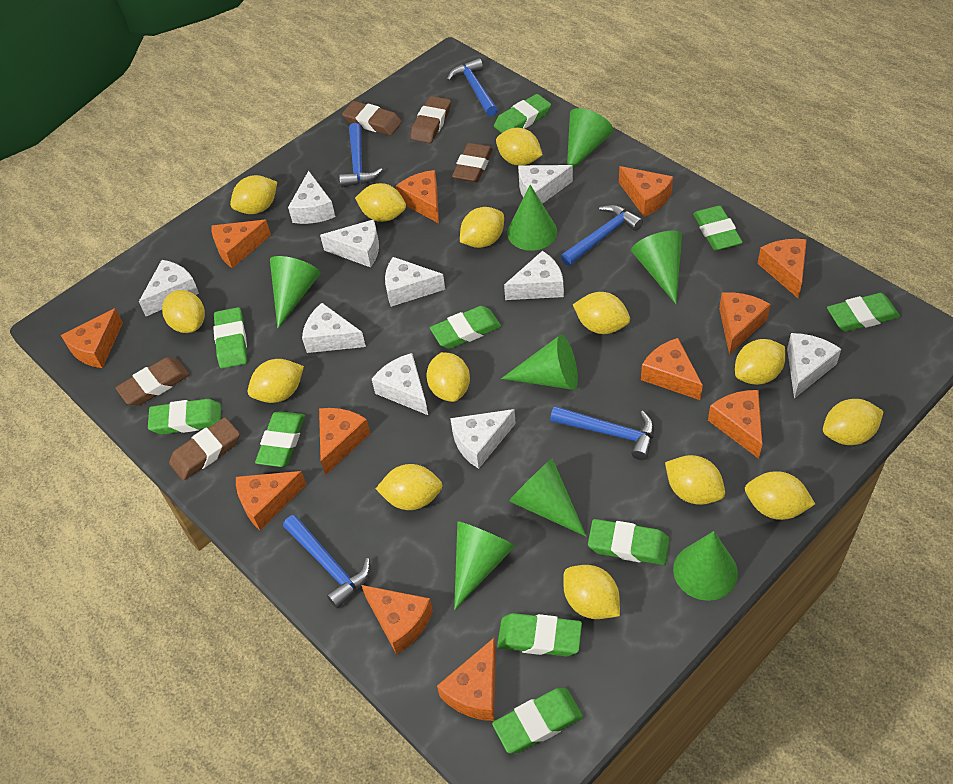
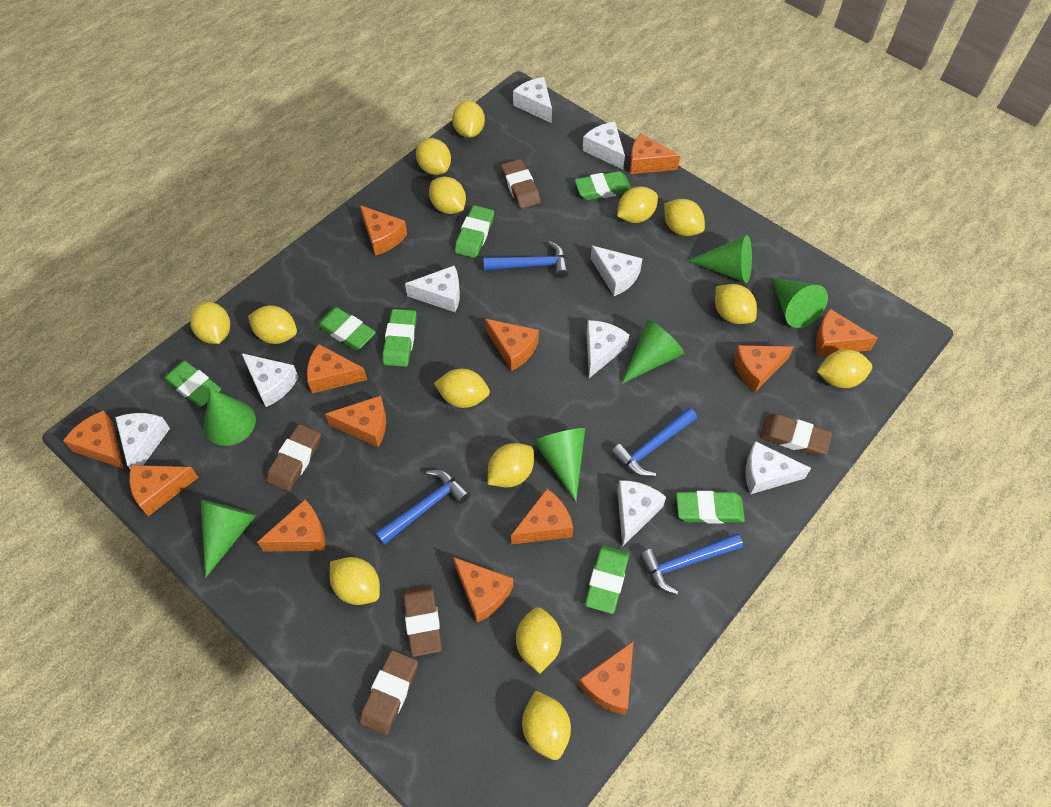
blue hammer: 5 -> 4
green cone: 8 -> 6
green eraser: 10 -> 7
orange cheese: 12 -> 13
white cheese: 10 -> 9

